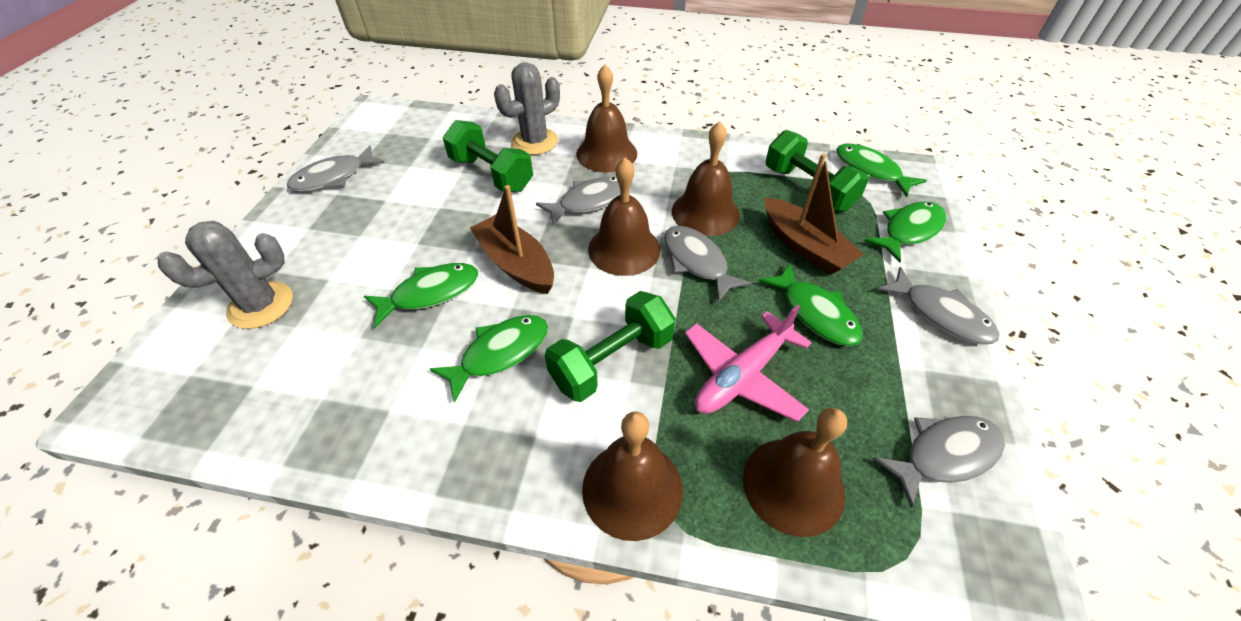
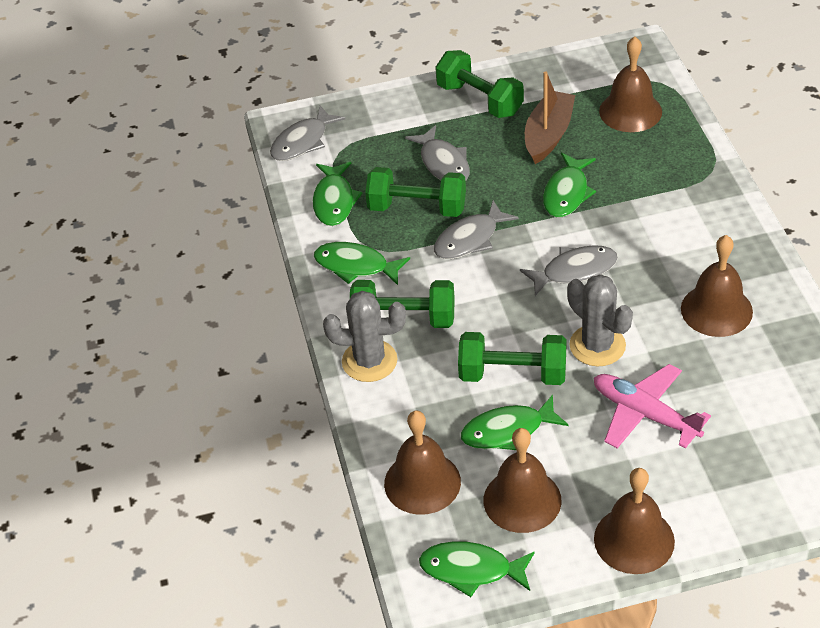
brown boat: 2 -> 1
green dumbbell: 3 -> 4
grey fish: 5 -> 4

